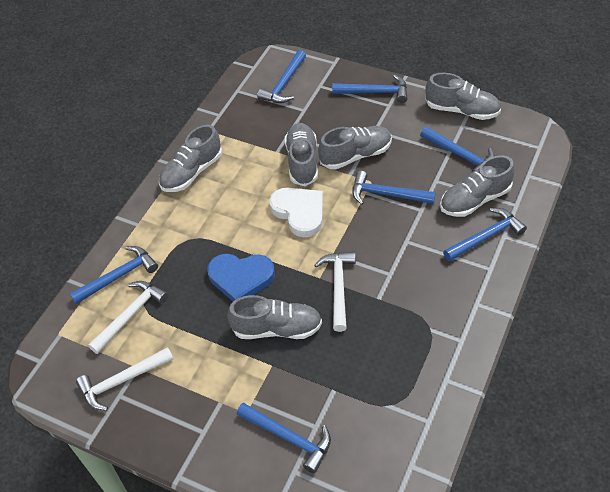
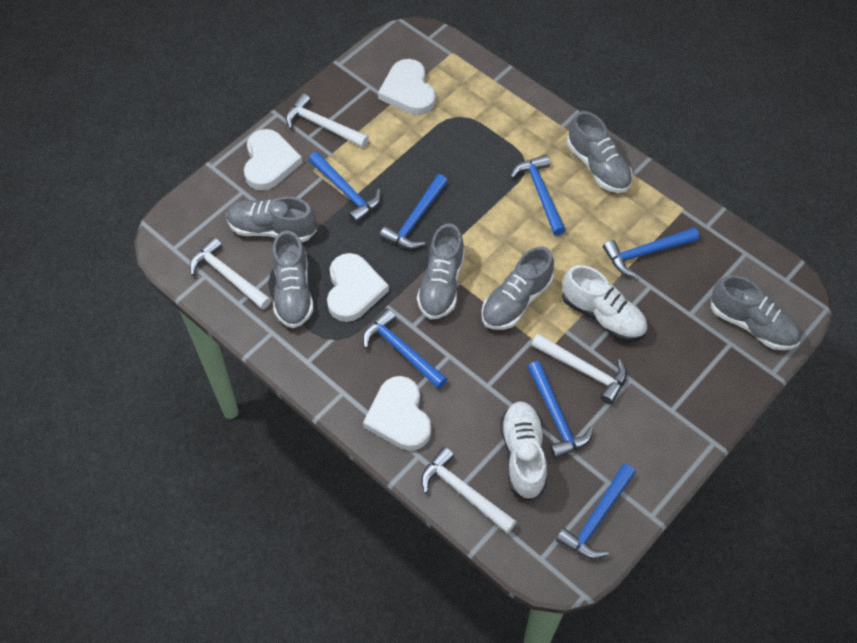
blue heart: 1 -> 0
white hammer: 3 -> 4
white heart: 1 -> 4
white shoe: 0 -> 2

